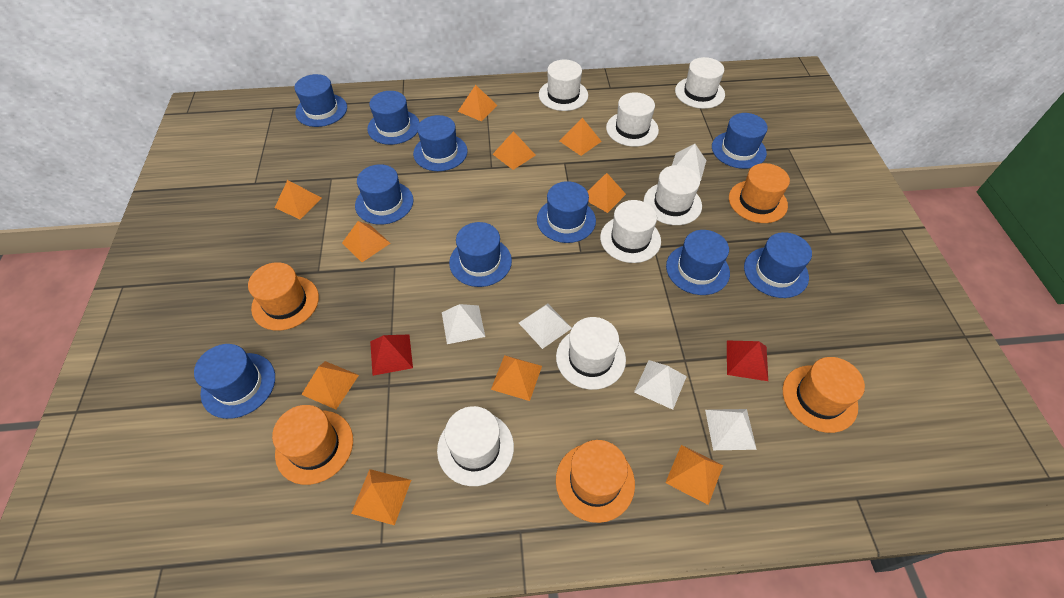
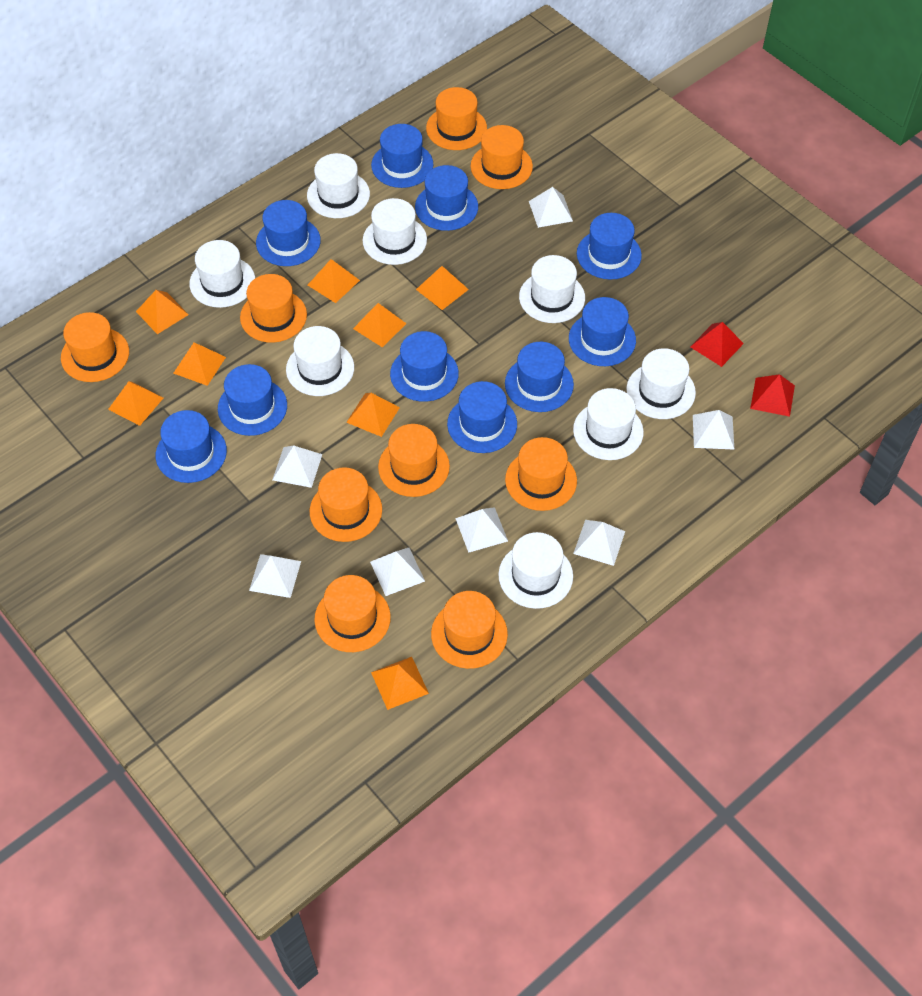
orange hat: 5 -> 9
orange pyramid: 10 -> 8
white hat: 7 -> 8
white pyramid: 5 -> 7

